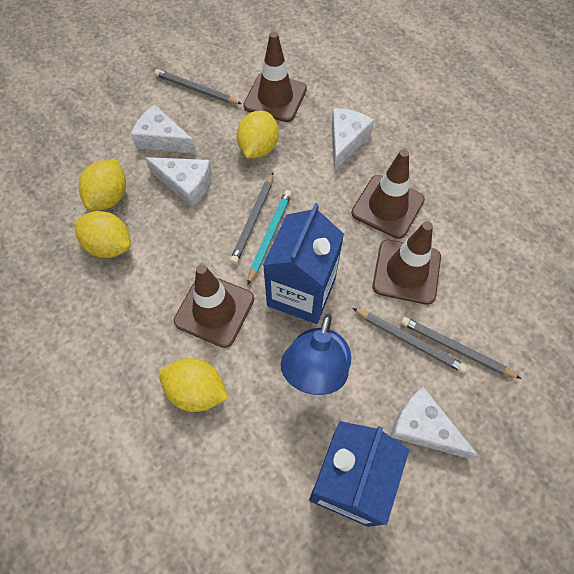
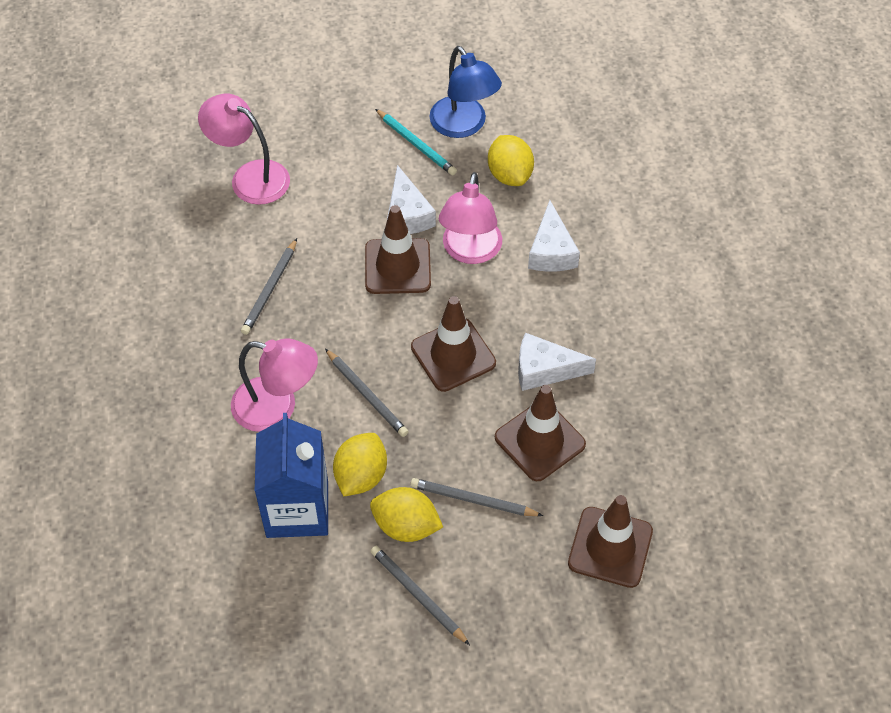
blue carton: 2 -> 1
pink lamp: 0 -> 3
white cheese: 4 -> 3
yellow lemon: 4 -> 3

